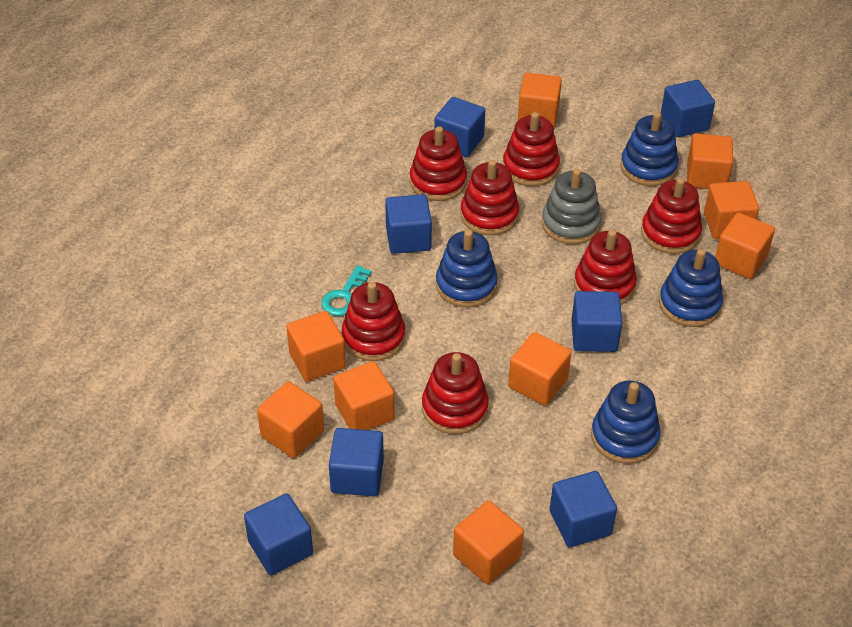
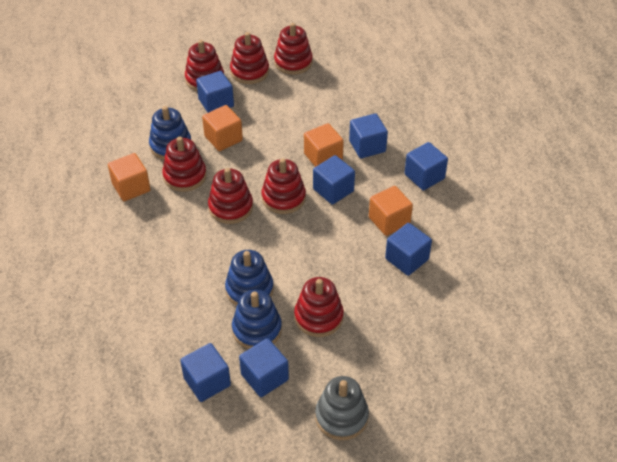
blue stacking toy: 4 -> 3
orange cube: 9 -> 4
turquoise key: 1 -> 0

